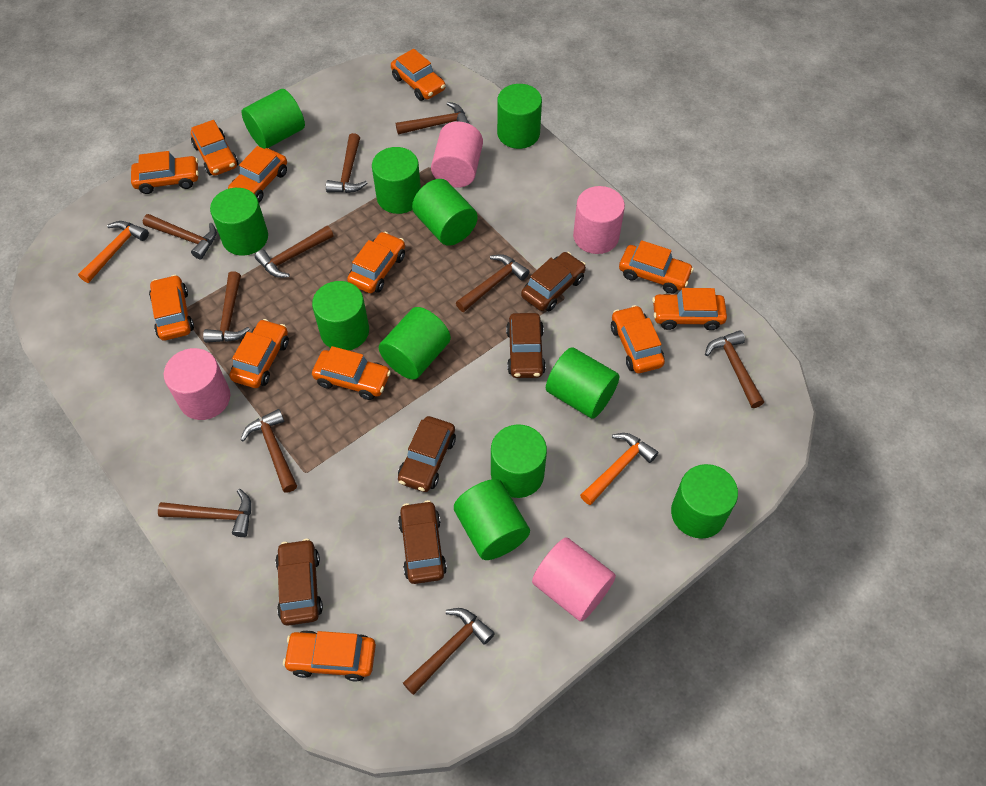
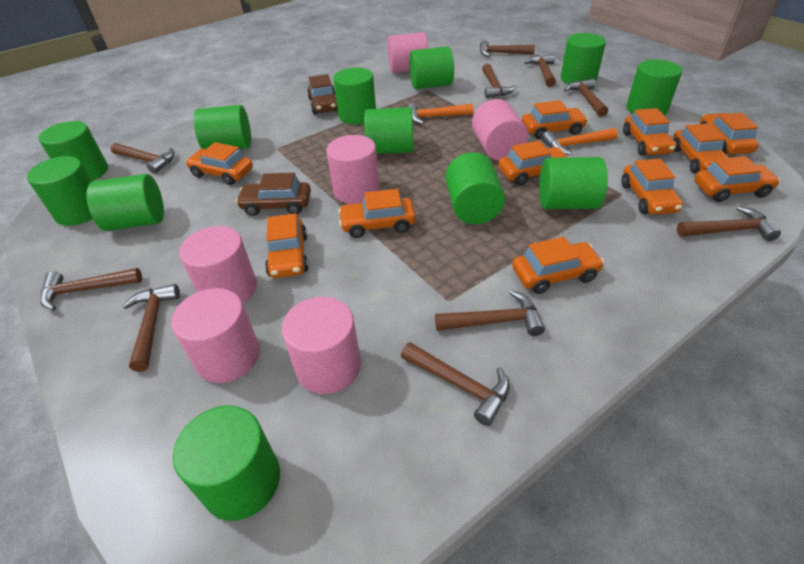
brown car: 5 -> 2
green cylinder: 11 -> 12
orange car: 12 -> 11
pink cylinder: 4 -> 6

